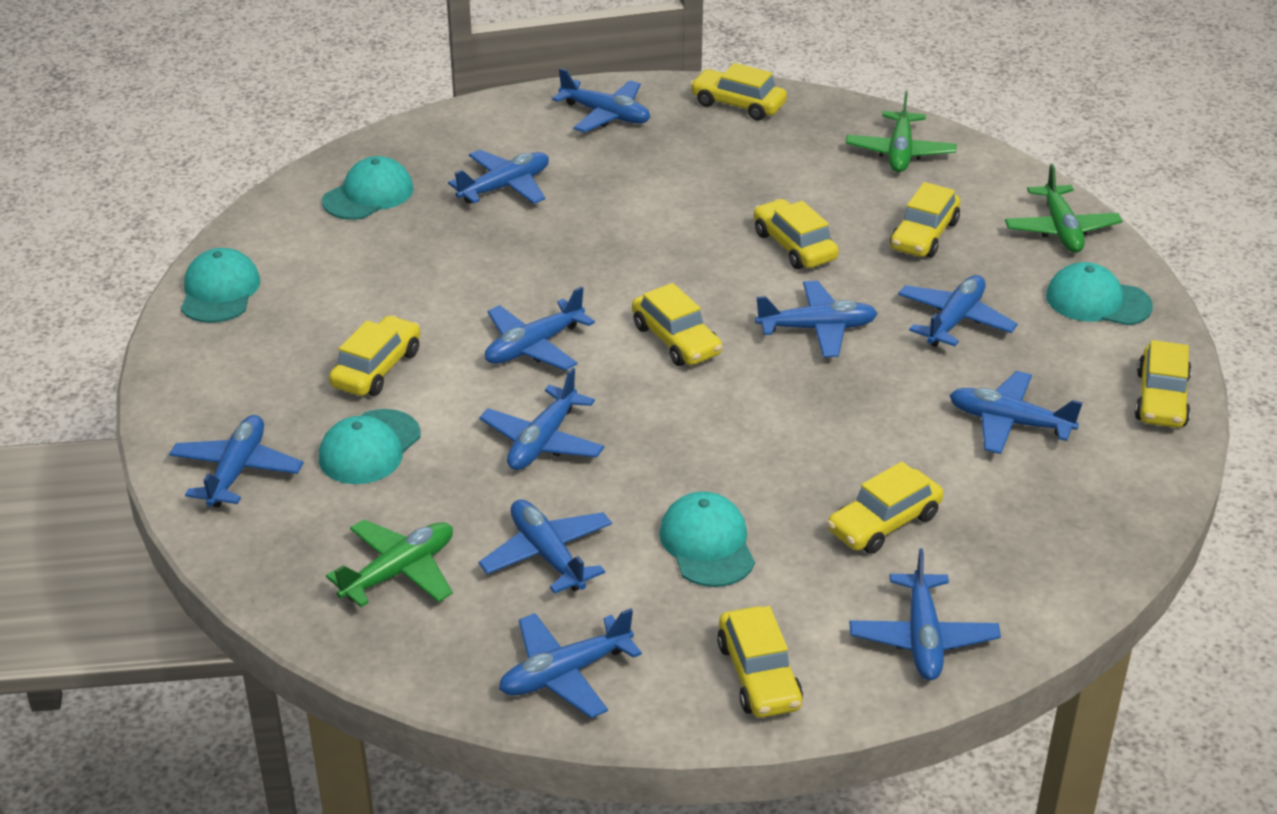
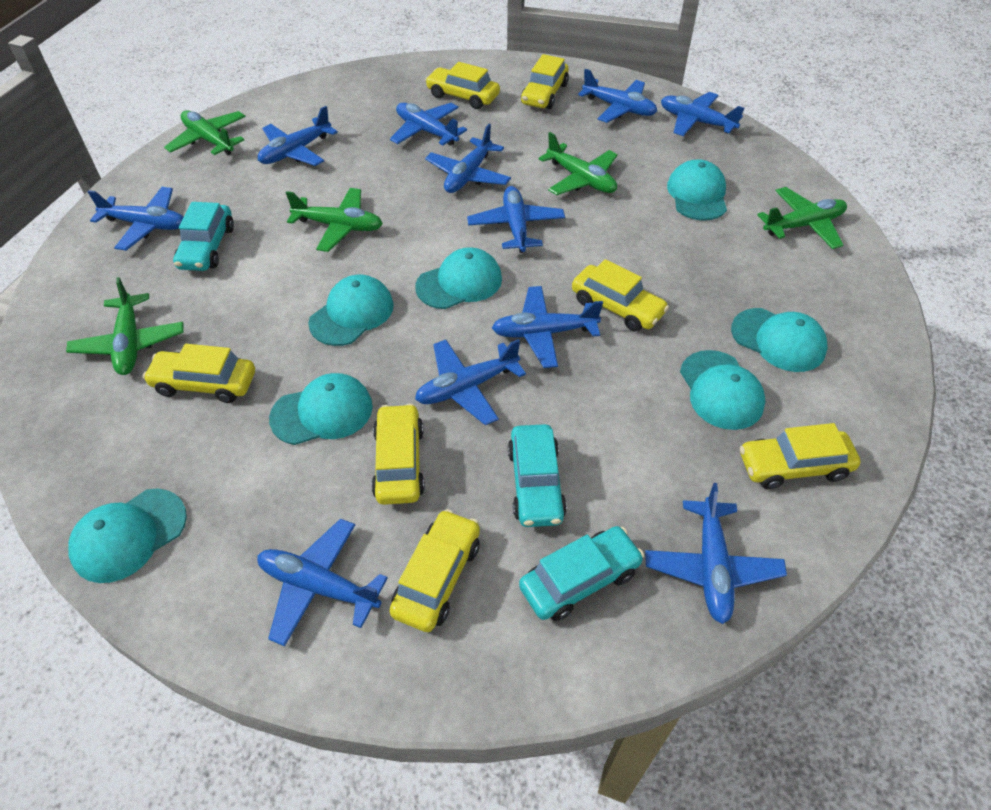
green plane: 3 -> 5
turquoise cap: 5 -> 7
turquoise car: 0 -> 3
yellow car: 8 -> 7

